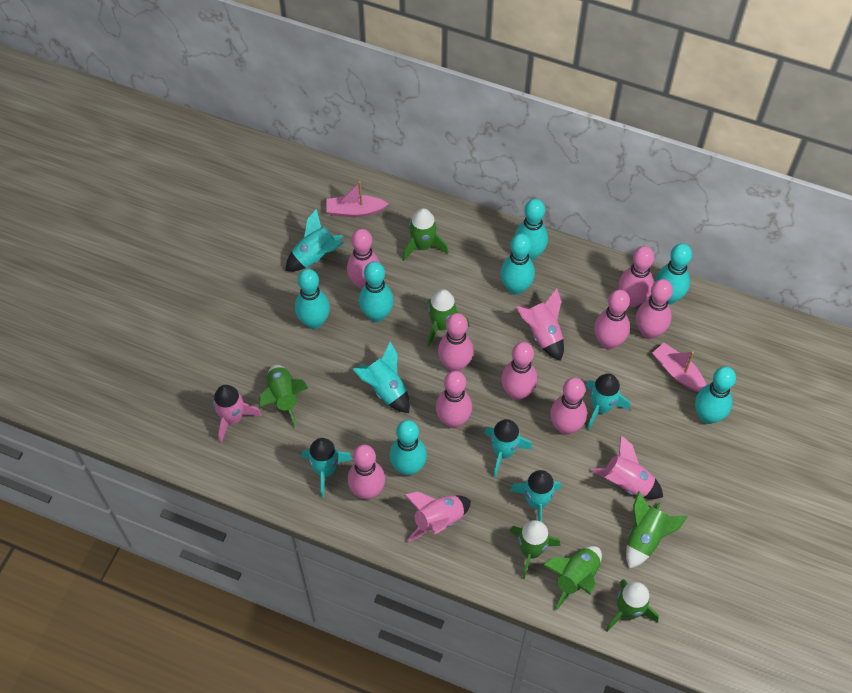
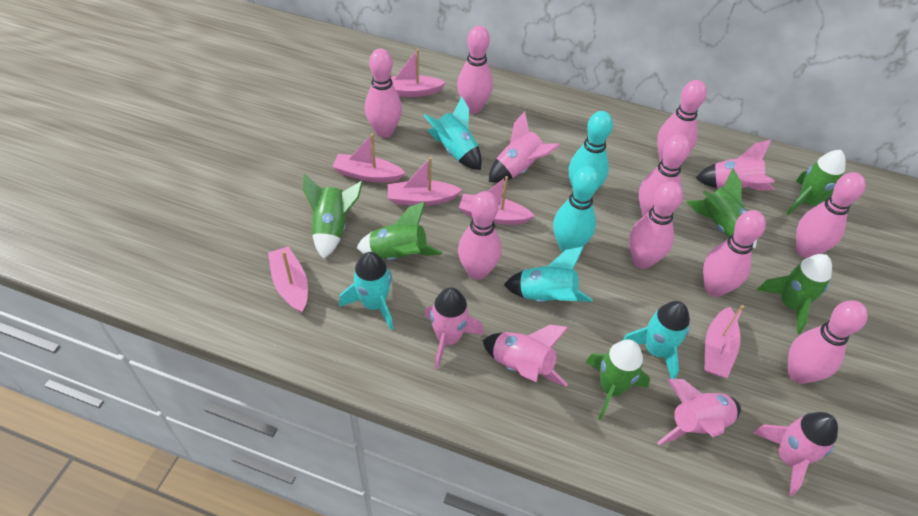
green rocket: 7 -> 6
pink boat: 2 -> 6
pink rocket: 4 -> 6
turquoise bowling pin: 7 -> 2
turquoise rocket: 6 -> 4

